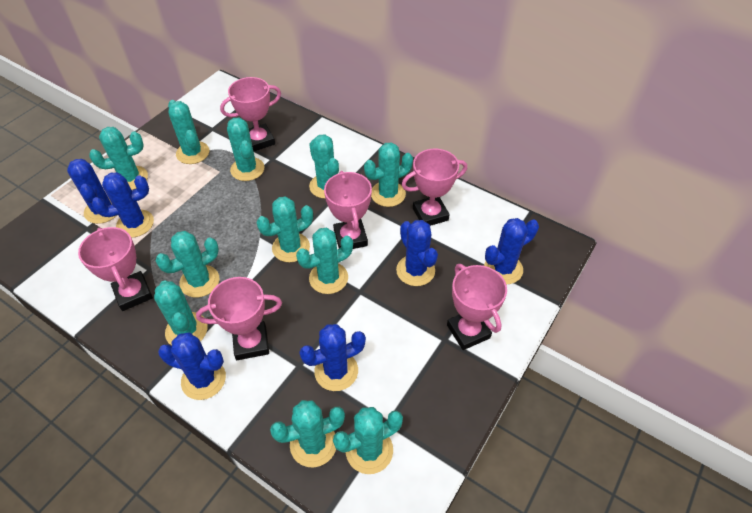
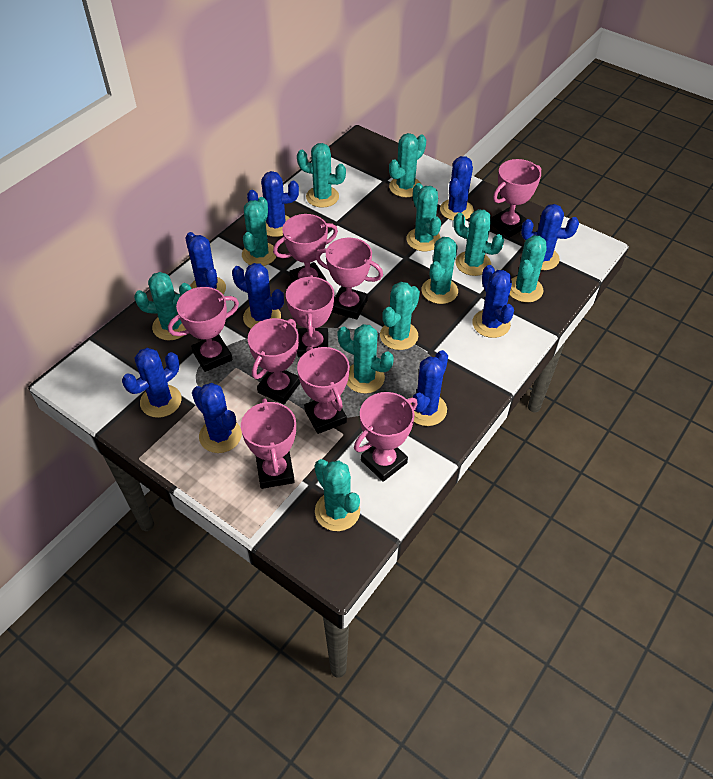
blue cactus: 6 -> 9
pink trophy: 6 -> 9

